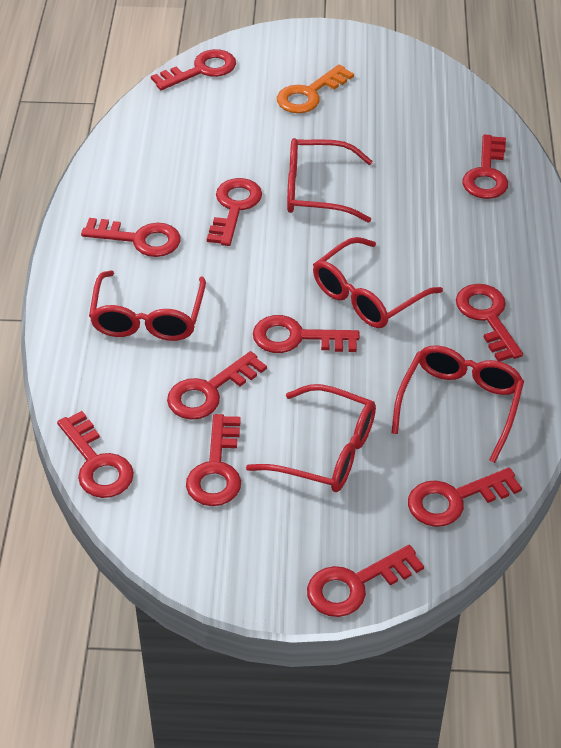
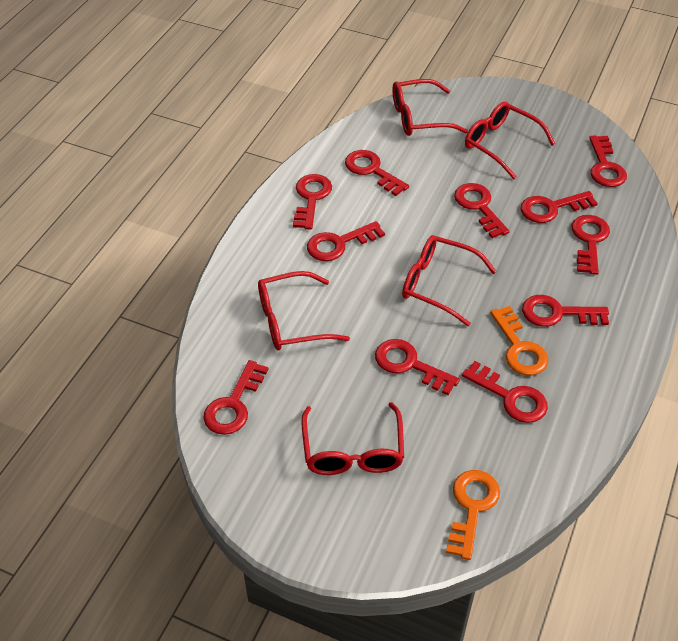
orange key: 1 -> 2

